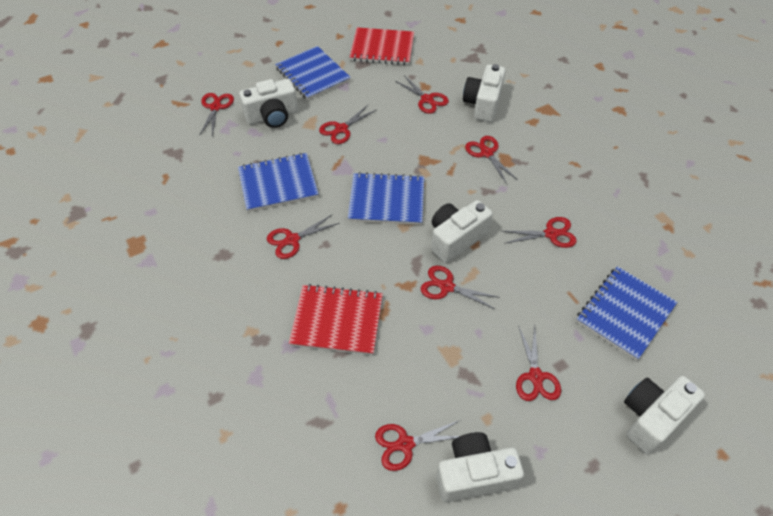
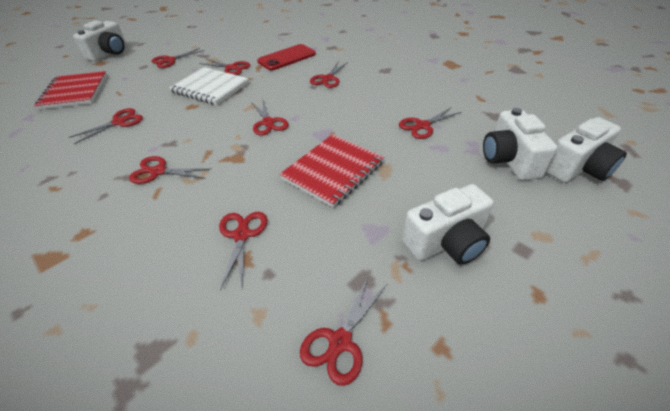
blue notebook: 4 -> 0
red phone: 0 -> 1
white camera: 5 -> 4
white notebook: 0 -> 1

